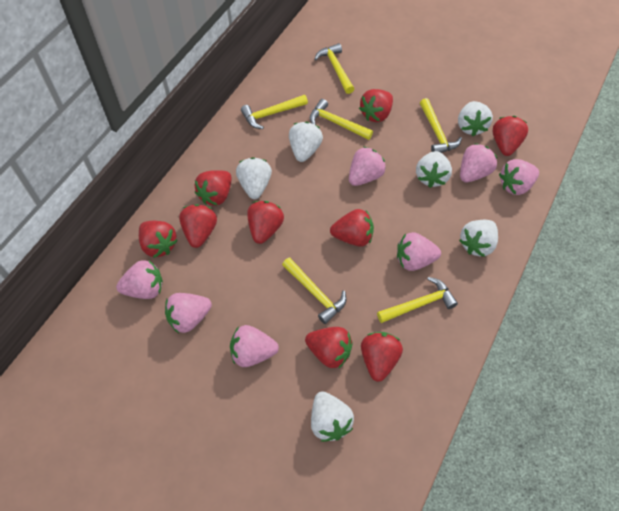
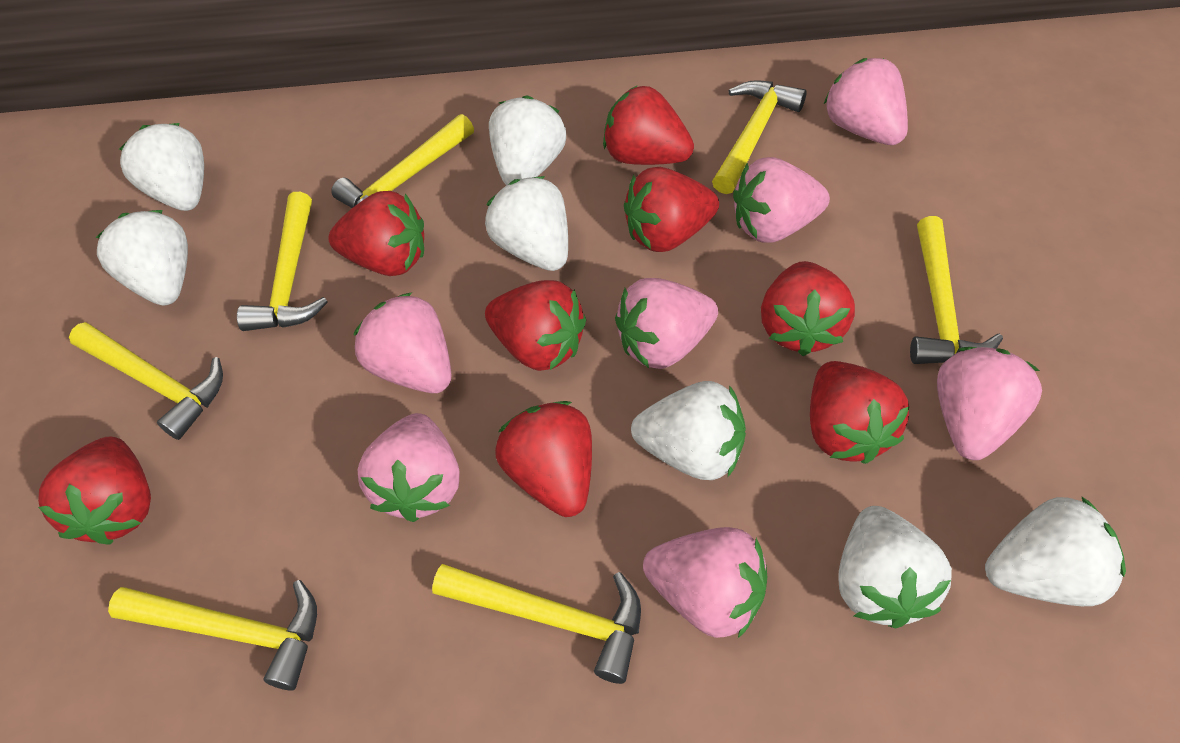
red strawberry: 9 -> 8
white strawberry: 6 -> 7
yellow hammer: 6 -> 7

